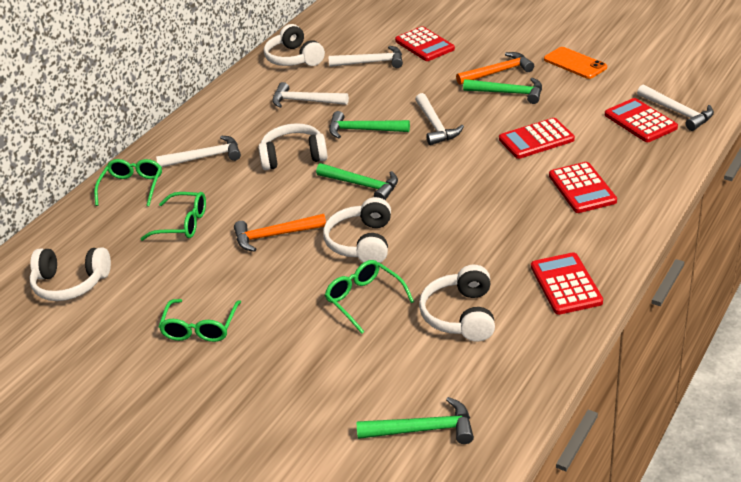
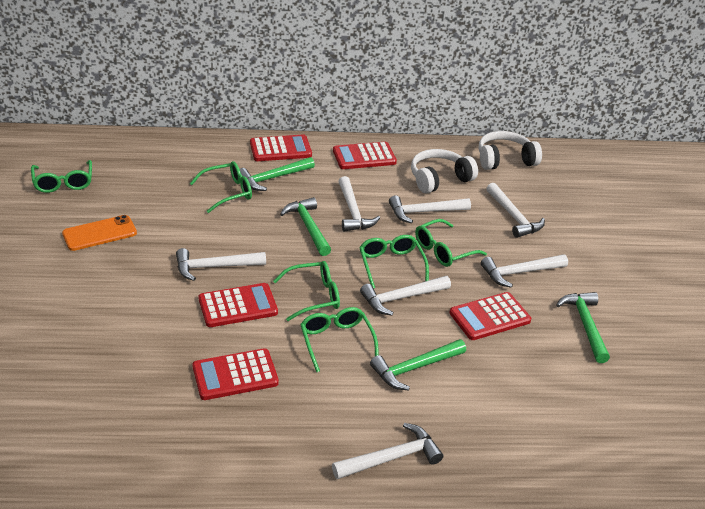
green glasses: 4 -> 6
orange hammer: 2 -> 0
white hammer: 5 -> 7
white headphones: 5 -> 2

